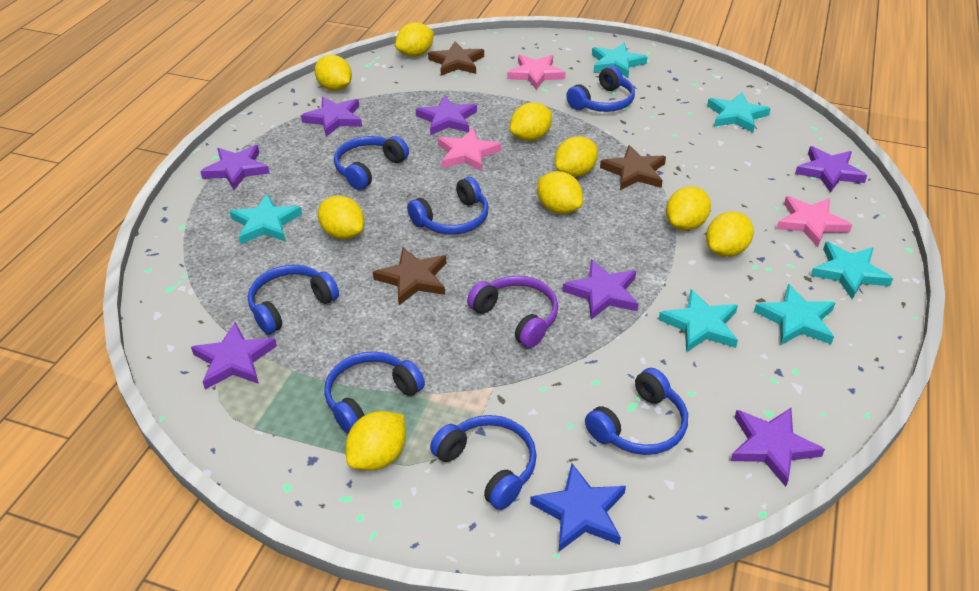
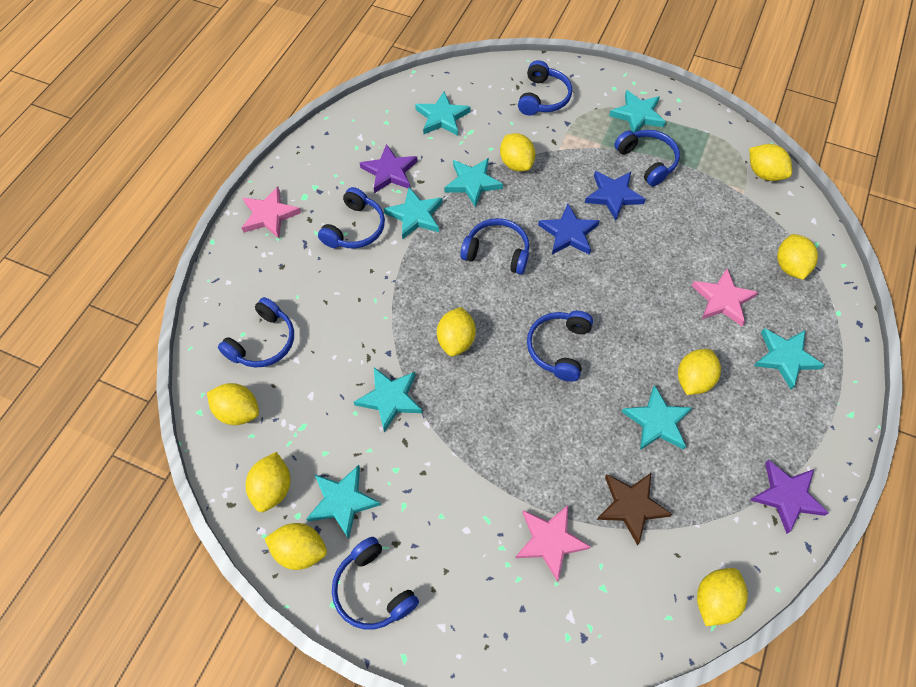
blue star: 1 -> 2
brown star: 3 -> 1
purple headphones: 1 -> 0
purple star: 7 -> 2
turquoise star: 6 -> 8

